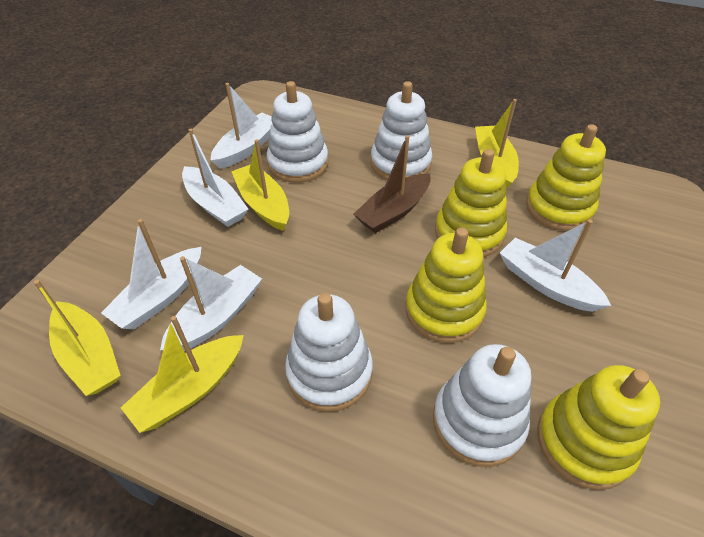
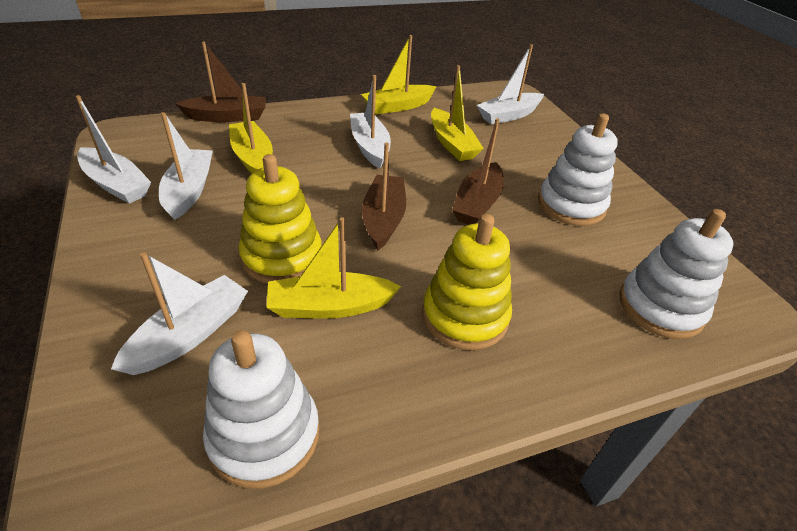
brown boat: 1 -> 3
white stacking toy: 4 -> 3
yellow stacking toy: 4 -> 2

